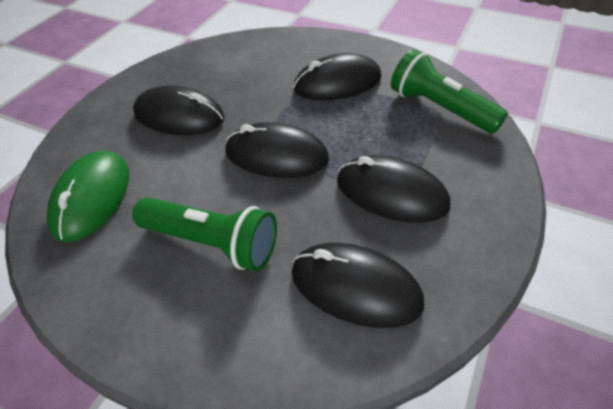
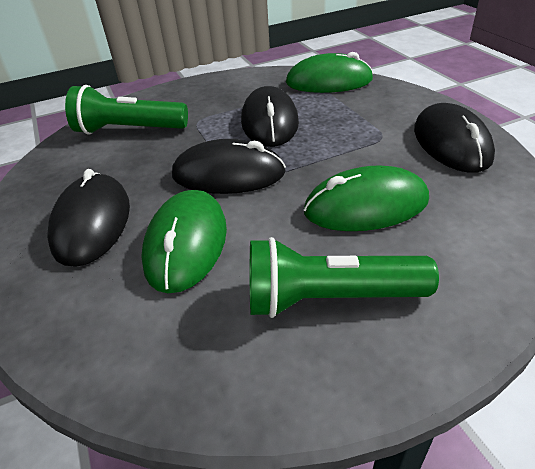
black mouse: 5 -> 4
green mouse: 1 -> 3

